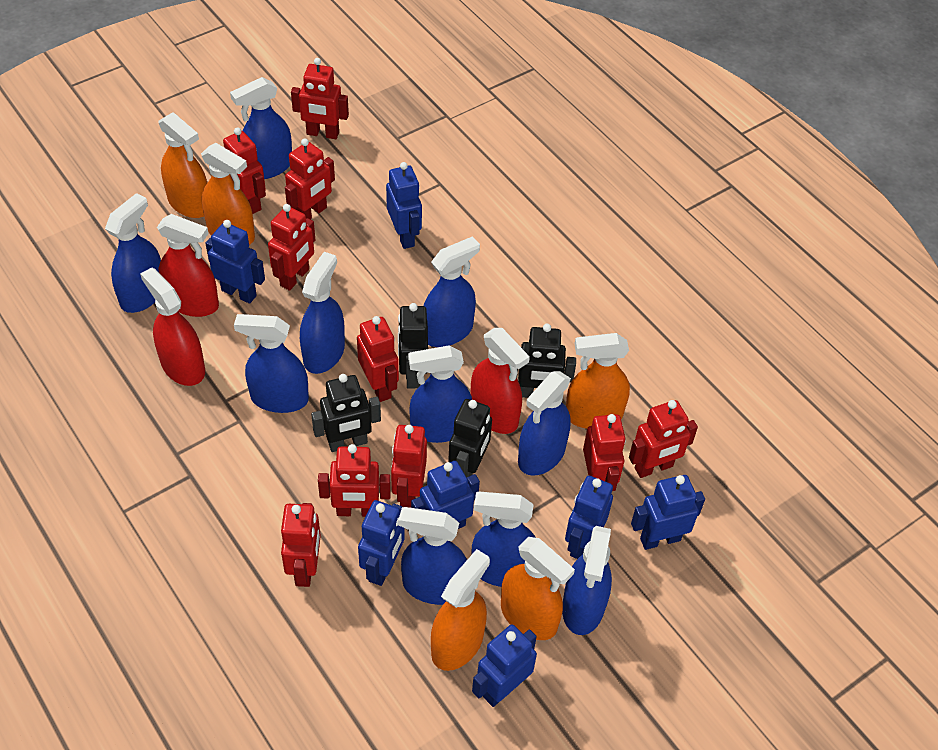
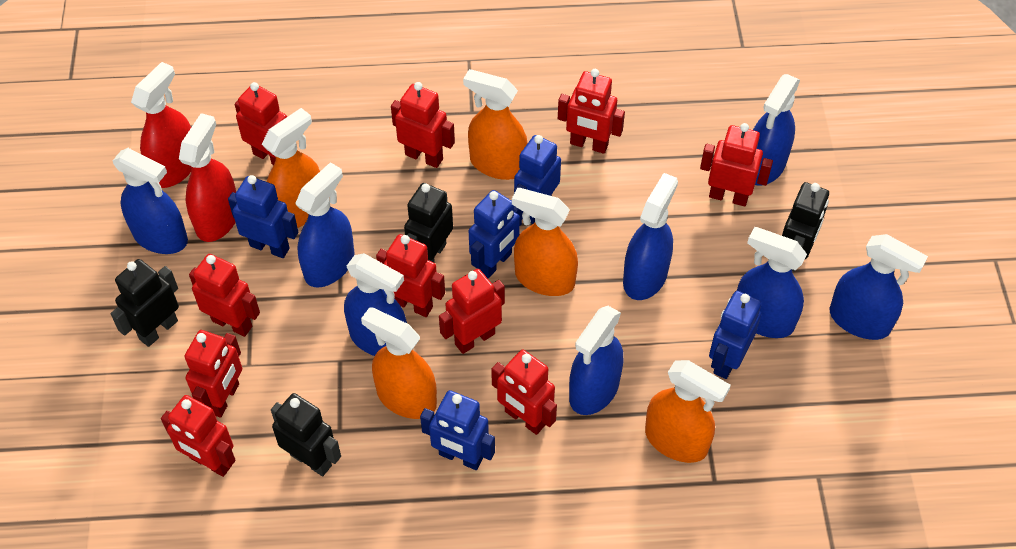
blue robot: 7 -> 5
blue spray bottle: 10 -> 8
red spray bottle: 3 -> 2

